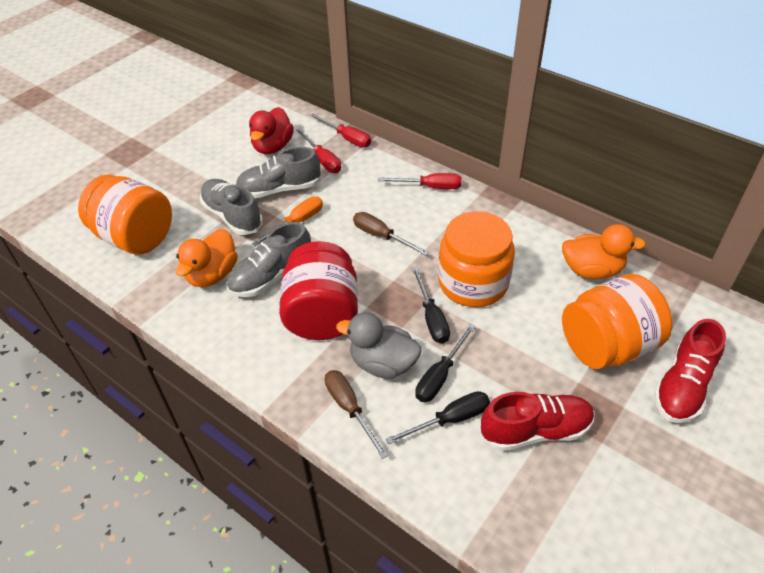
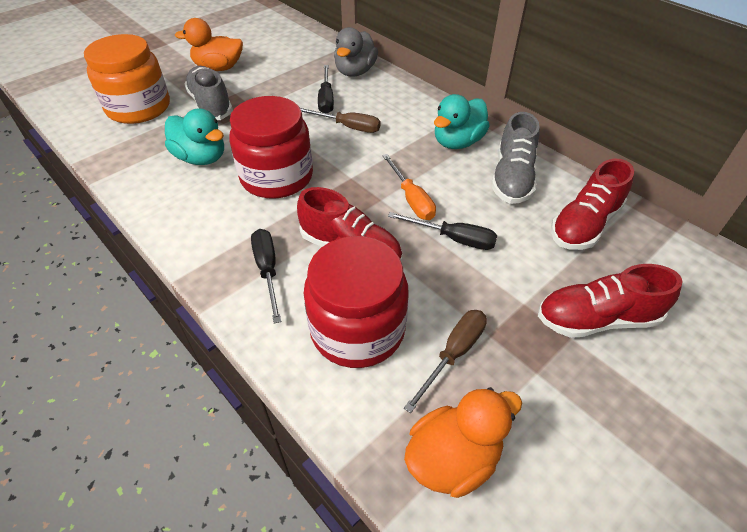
grey shoe: 3 -> 2
orange jar: 3 -> 1
red duck: 1 -> 0
red jar: 1 -> 2
red screwdriver: 3 -> 0
red shoe: 2 -> 3
turquoise duck: 0 -> 2

